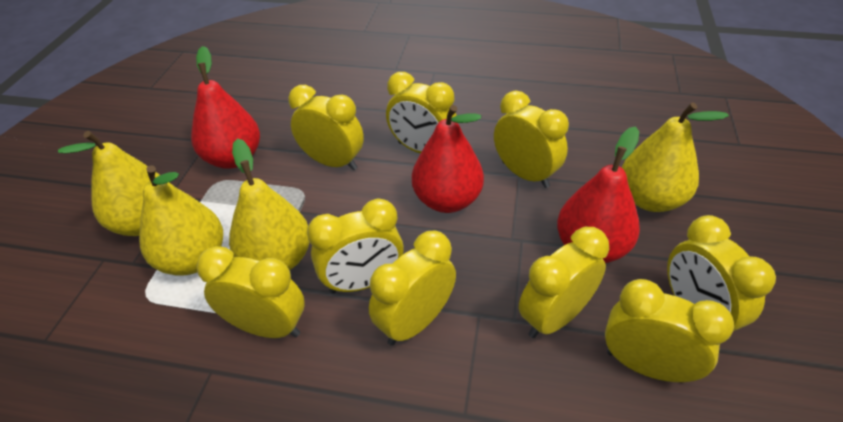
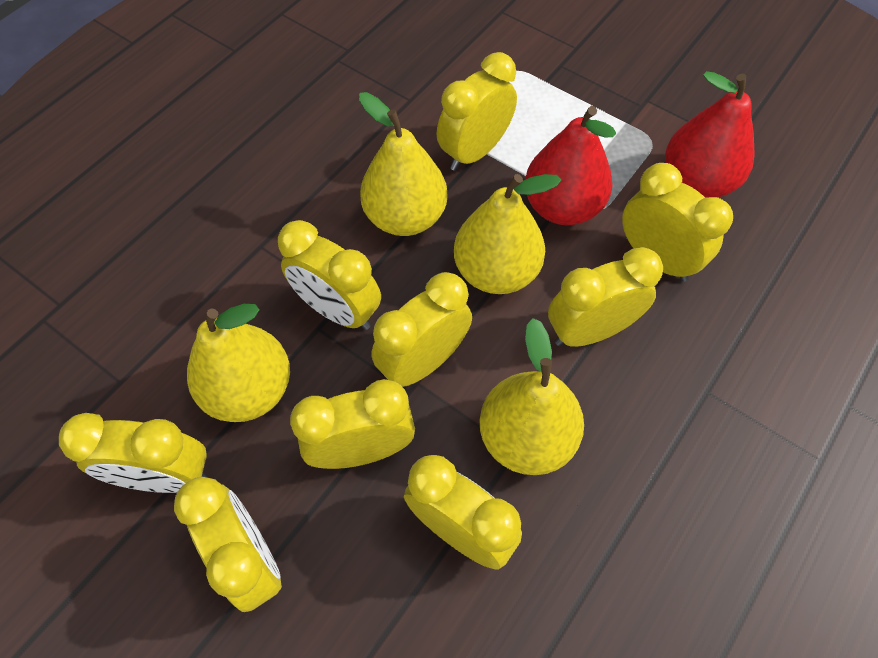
red pear: 3 -> 2

